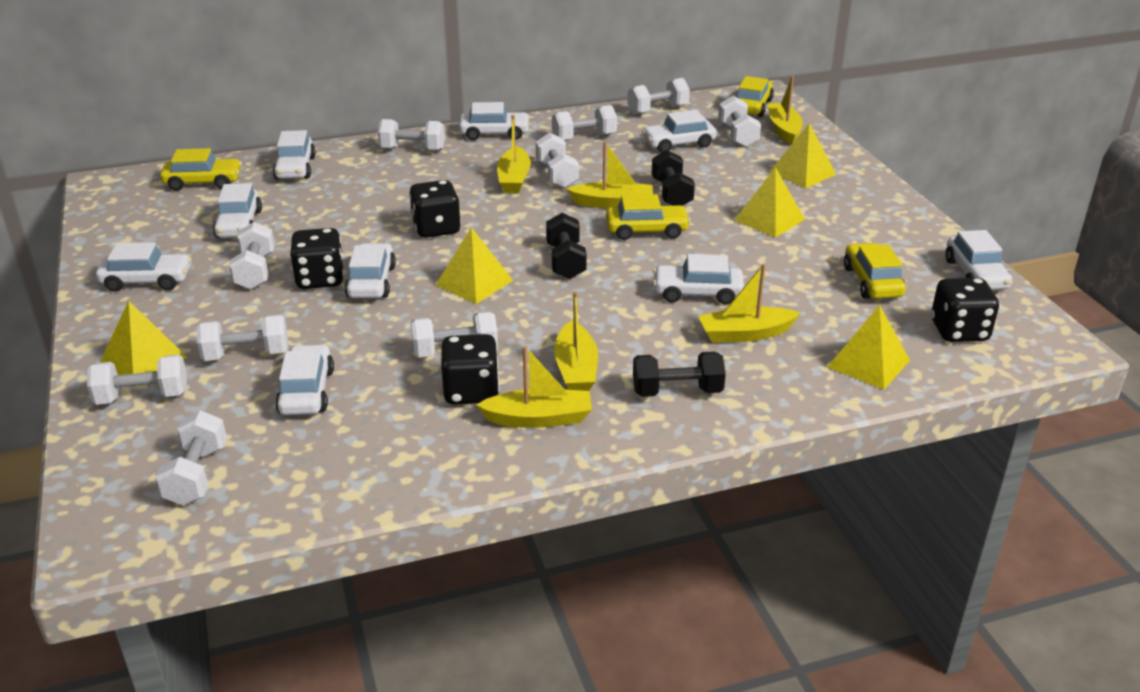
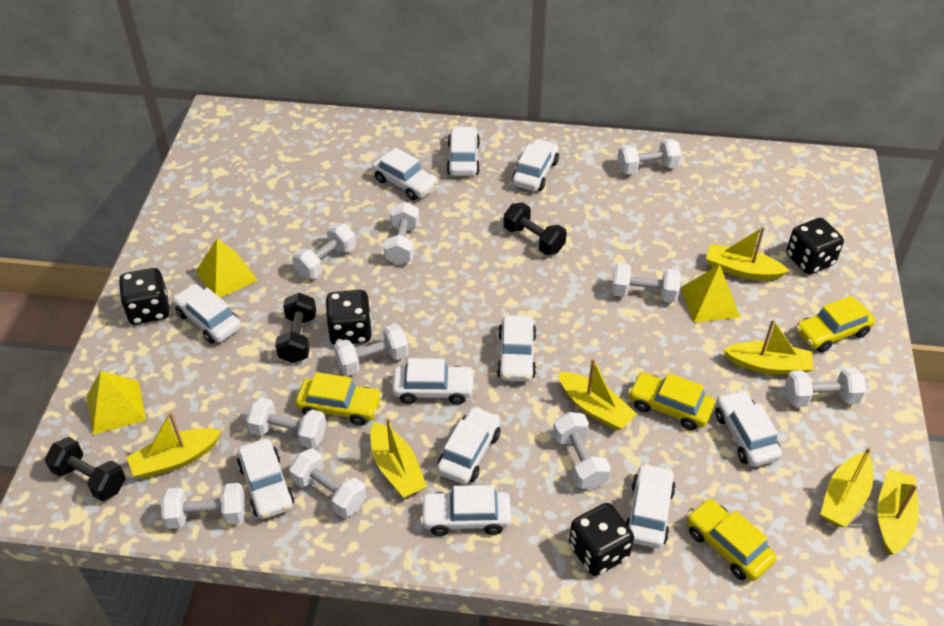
white car: 9 -> 11
yellow boat: 6 -> 7
yellow pyramid: 5 -> 3

